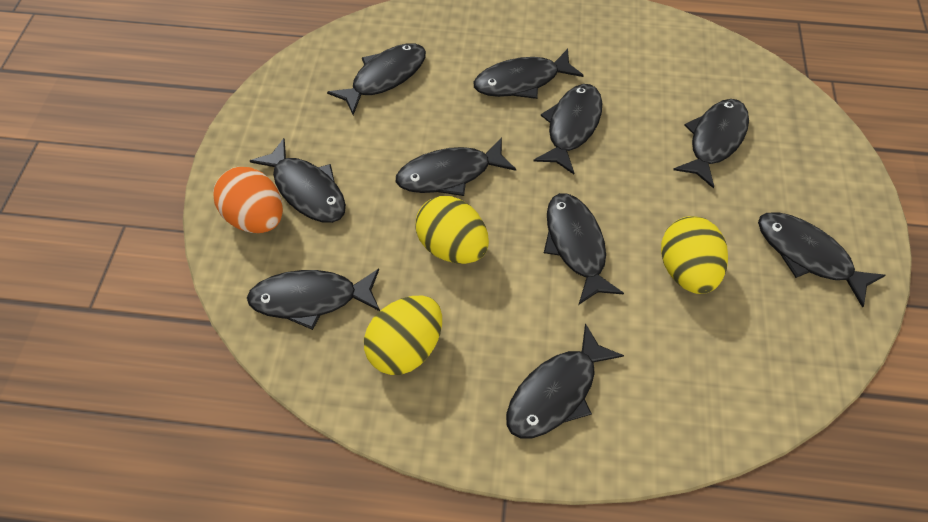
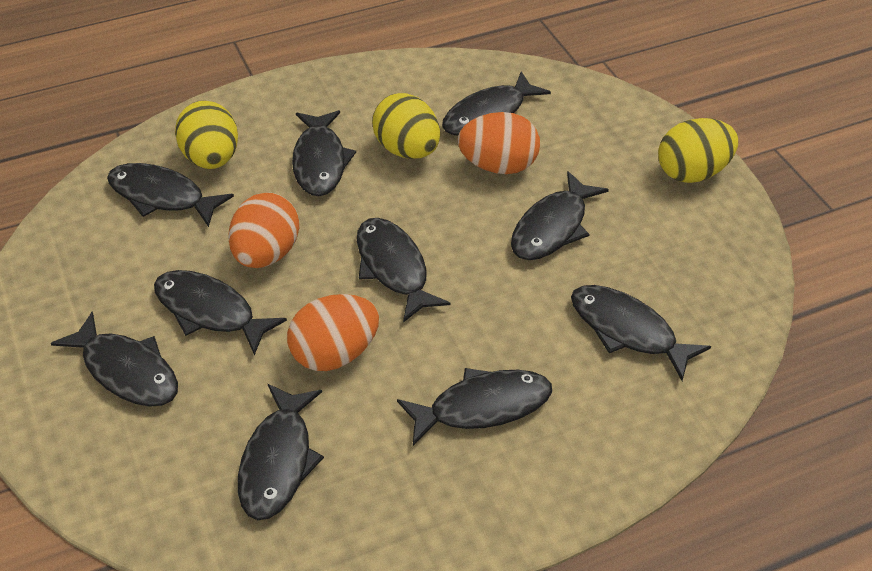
orange egg: 1 -> 3

